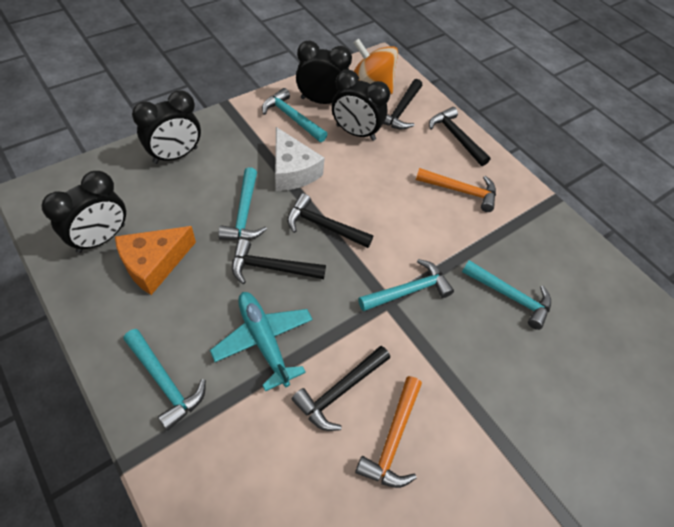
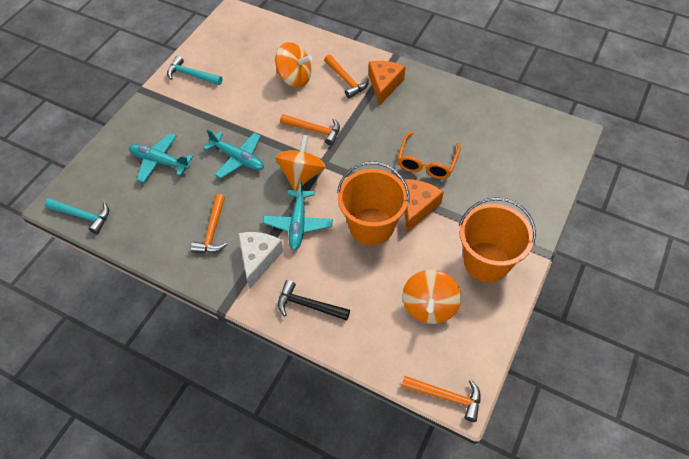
black clock: 4 -> 0
black hammer: 5 -> 1
orange bucket: 0 -> 2
orange cheese: 1 -> 2
orange glasses: 0 -> 1
orange hammer: 2 -> 4
orange spinning top: 1 -> 3
turquoise hammer: 5 -> 2
turquoise plane: 1 -> 3

